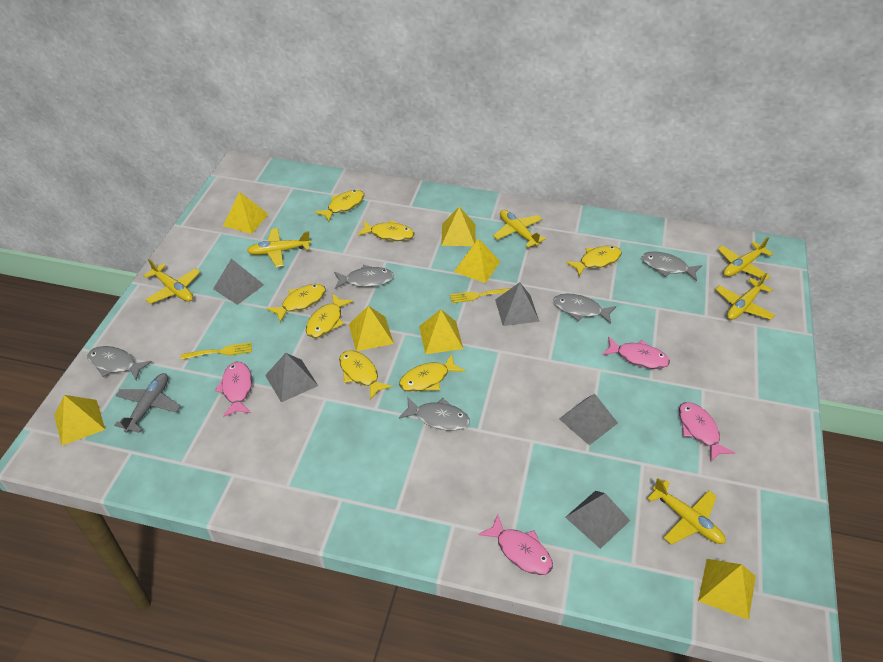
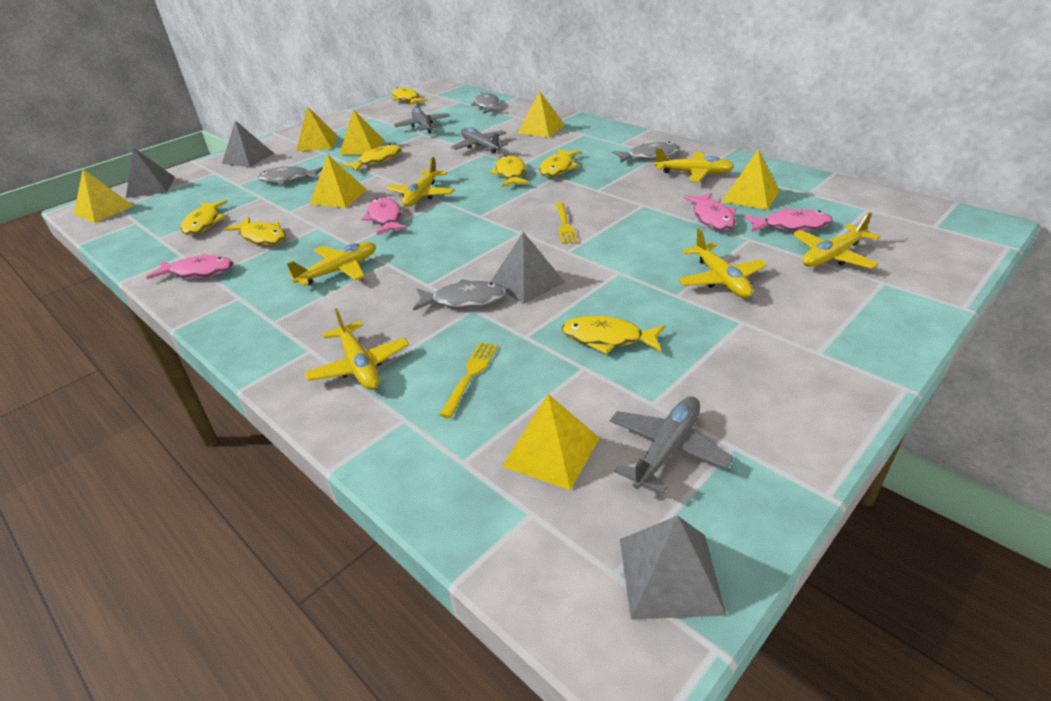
grey fish: 5 -> 4
grey plane: 1 -> 3
grey pyramid: 5 -> 4

